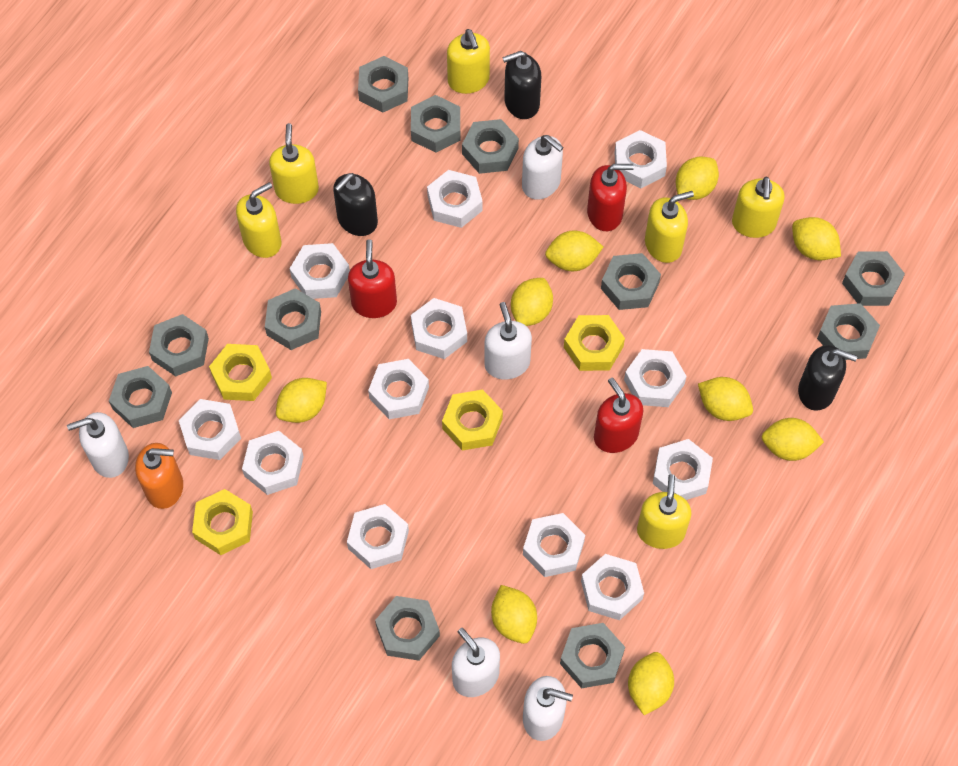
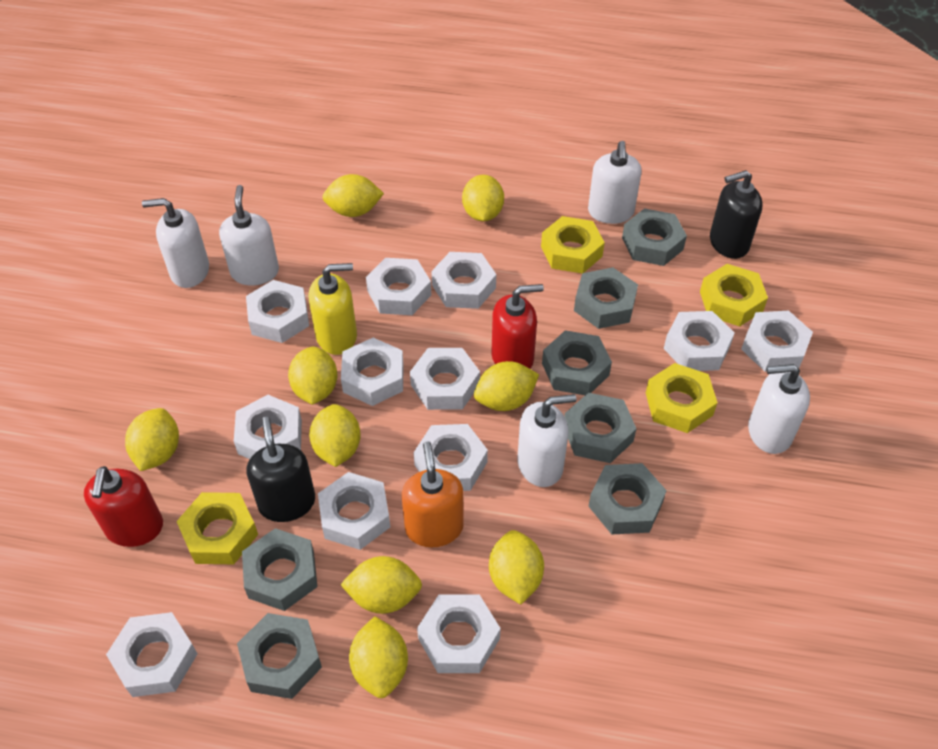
black soap dispenser: 3 -> 2
grey nut: 11 -> 7
red soap dispenser: 3 -> 2
yellow soap dispenser: 6 -> 1

